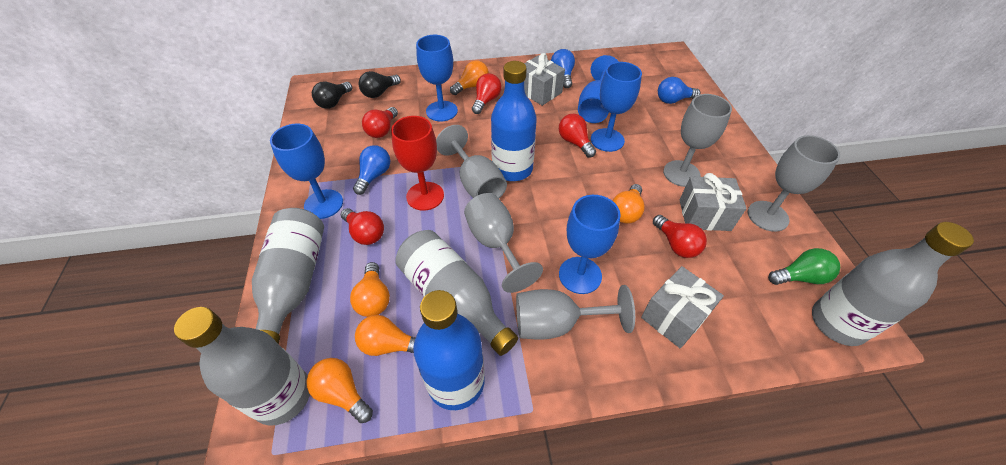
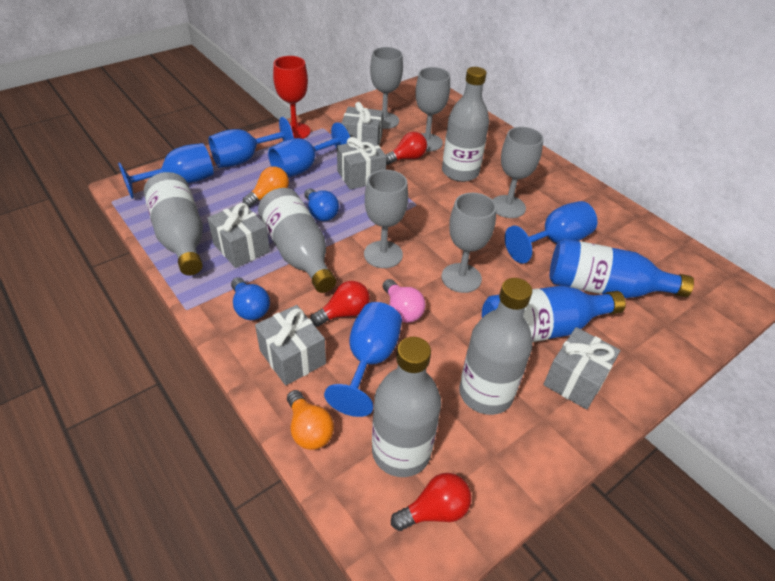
black light bulb: 2 -> 0
blue light bulb: 3 -> 2
green light bulb: 1 -> 0
grey bottle: 4 -> 5
grey gift: 3 -> 5
orange light bulb: 5 -> 2
pink light bulb: 0 -> 1
red light bulb: 5 -> 3

